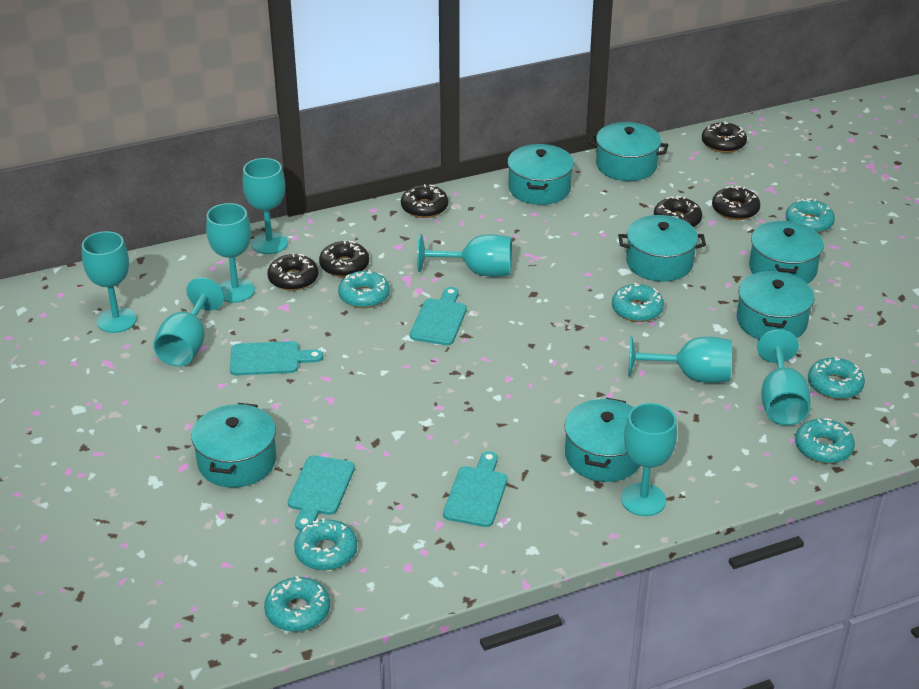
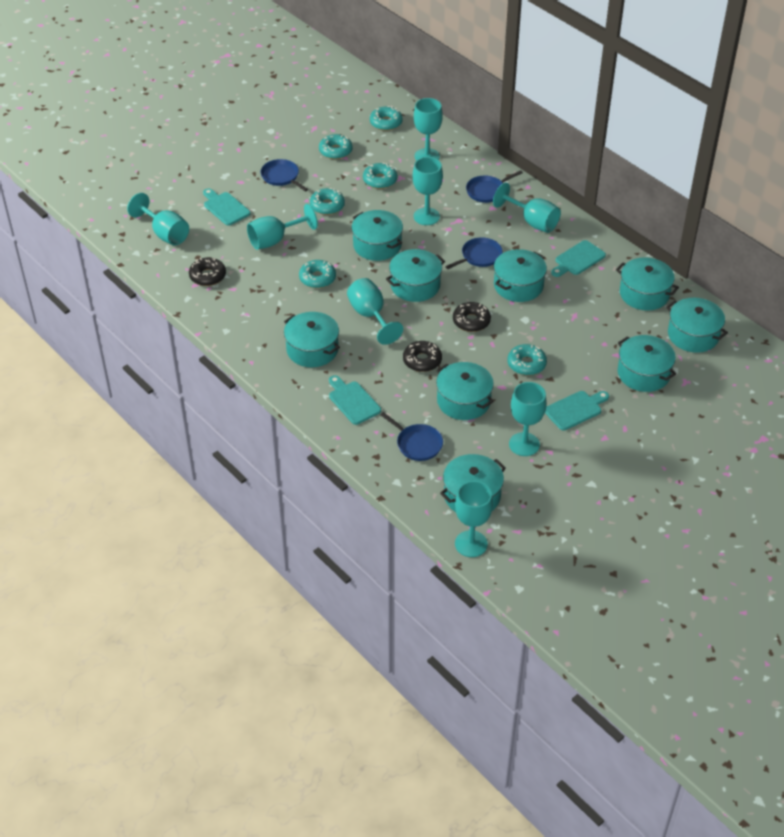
black donut: 6 -> 3
blue pan: 0 -> 4
turquoise donut: 7 -> 6
turquoise pot: 7 -> 9

